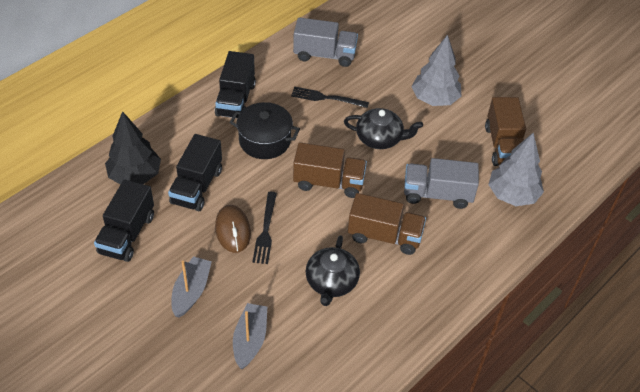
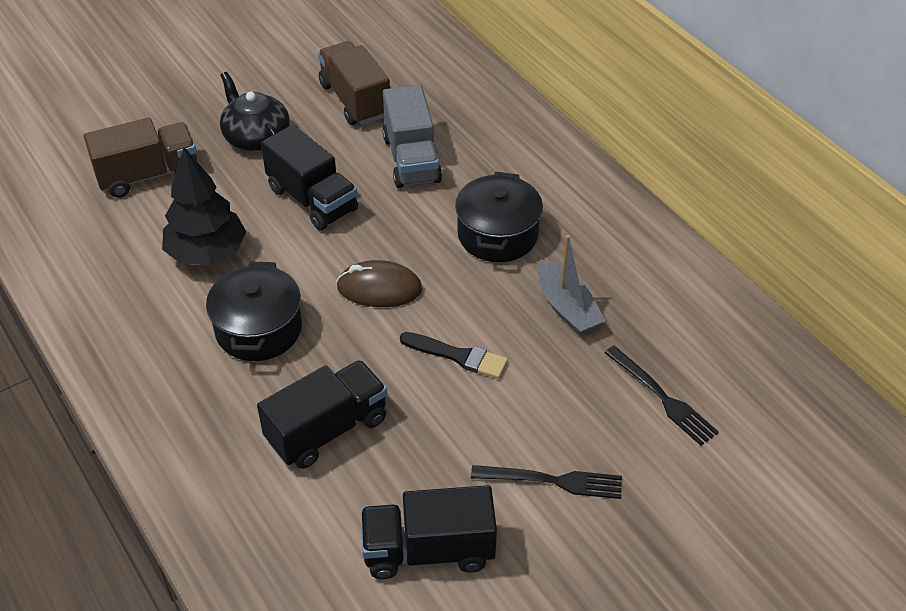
black brush: 0 -> 1
black pot: 1 -> 2
black teapot: 2 -> 1
brown truck: 3 -> 2
grey boat: 2 -> 1
grey tree: 2 -> 0
grey truck: 2 -> 1

